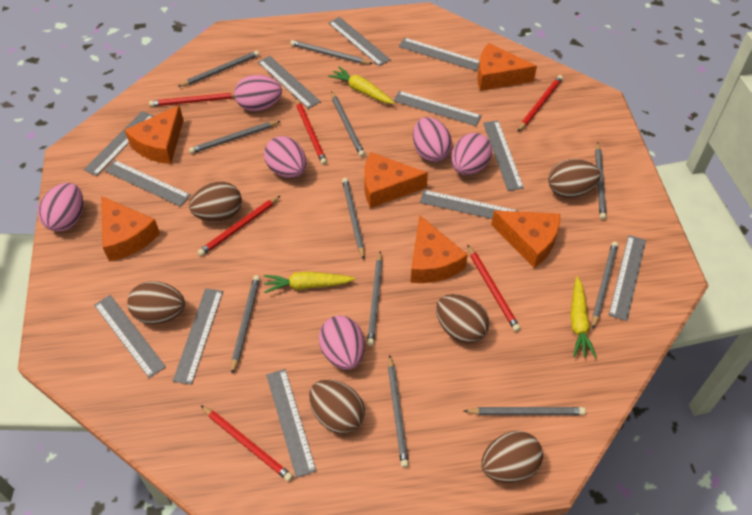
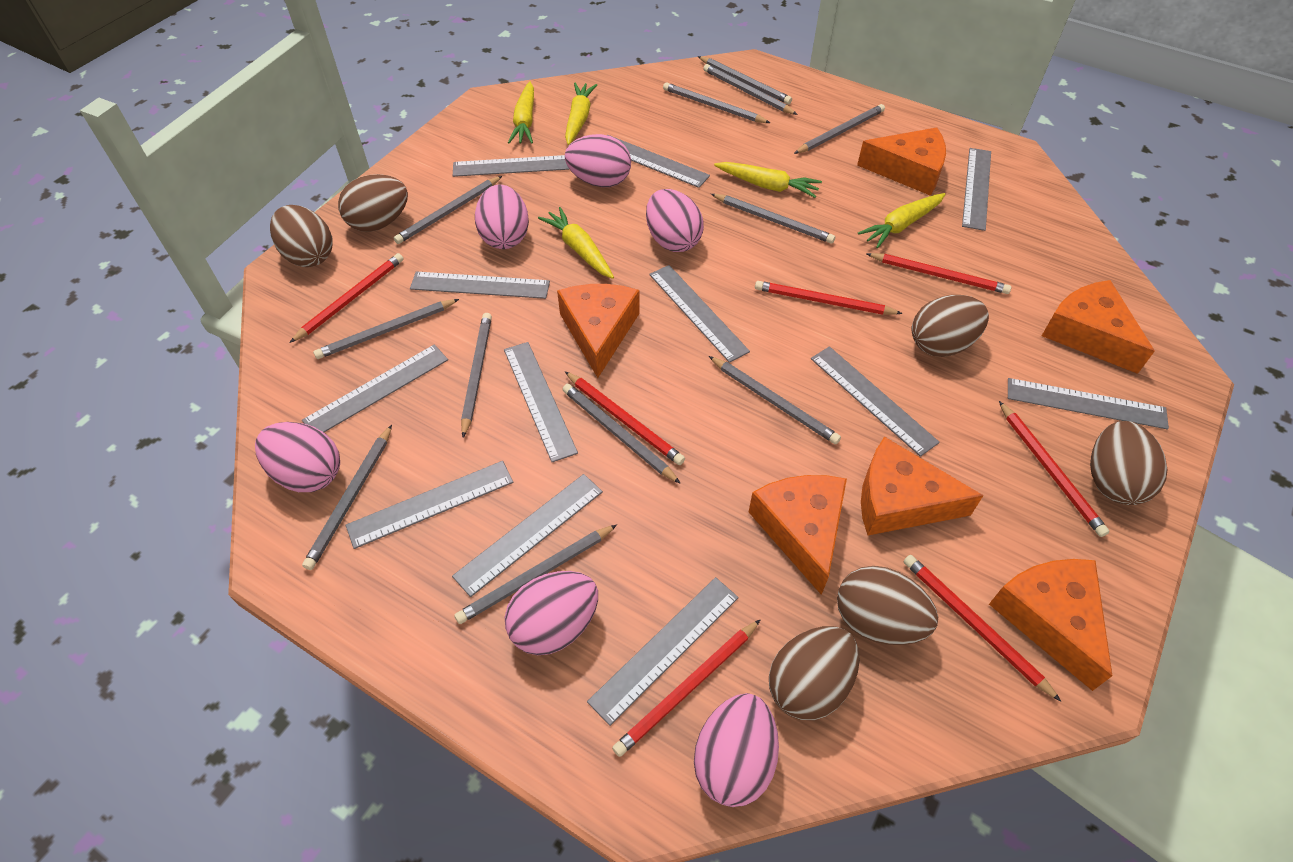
grey pencil: 11 -> 12
red pencil: 6 -> 7
yellow carrot: 3 -> 5

